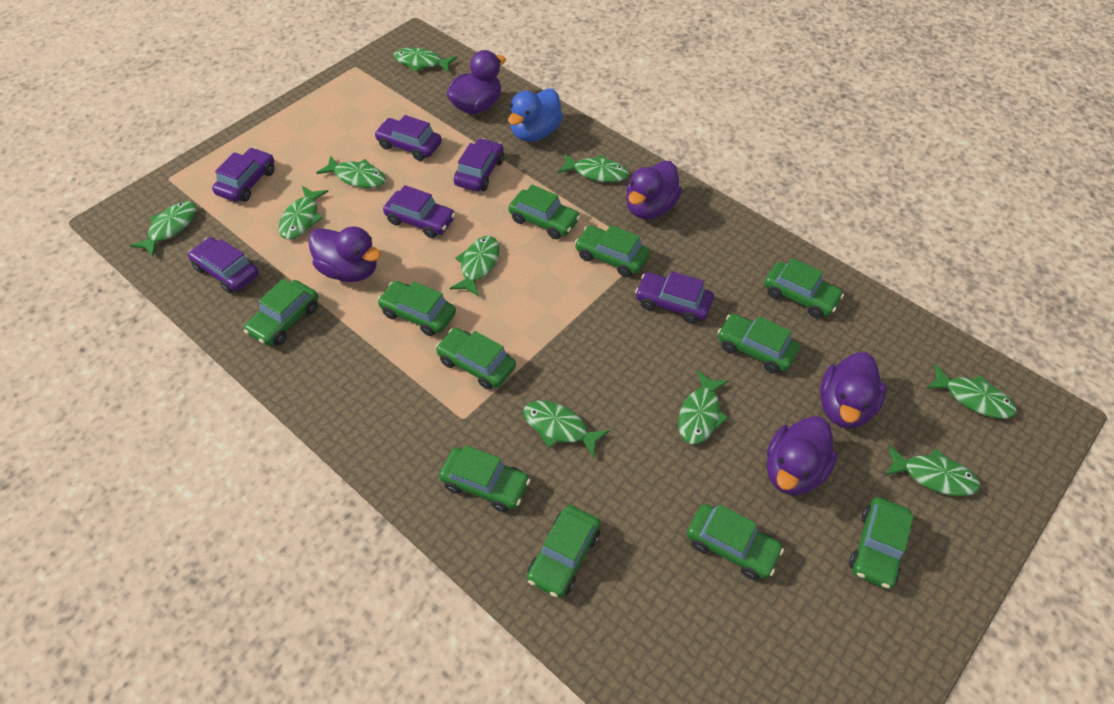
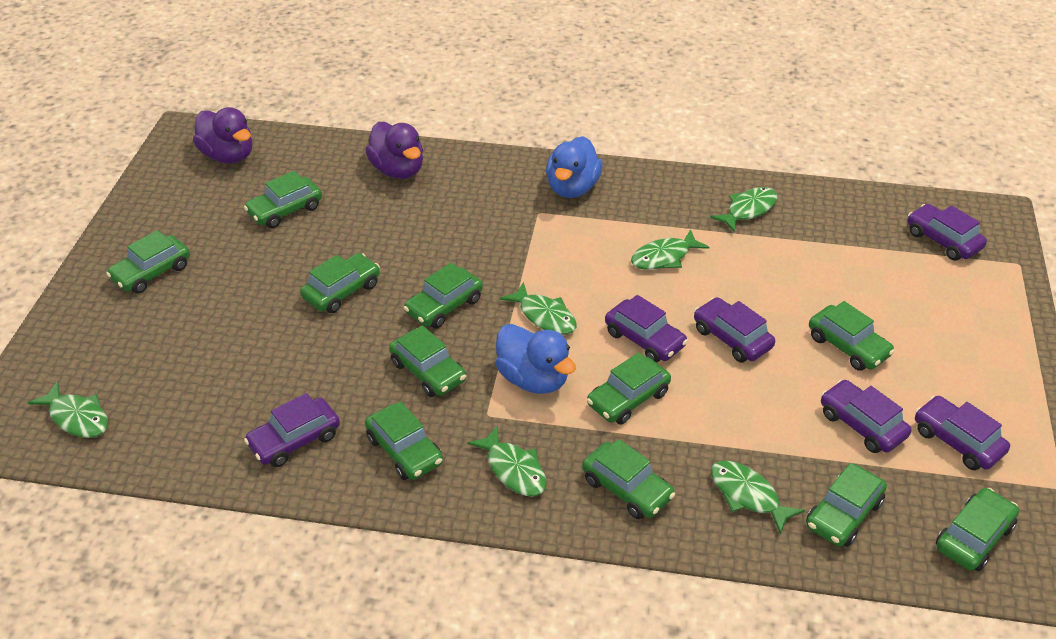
blue duck: 1 -> 2
green fish: 10 -> 6
purple duck: 5 -> 2

